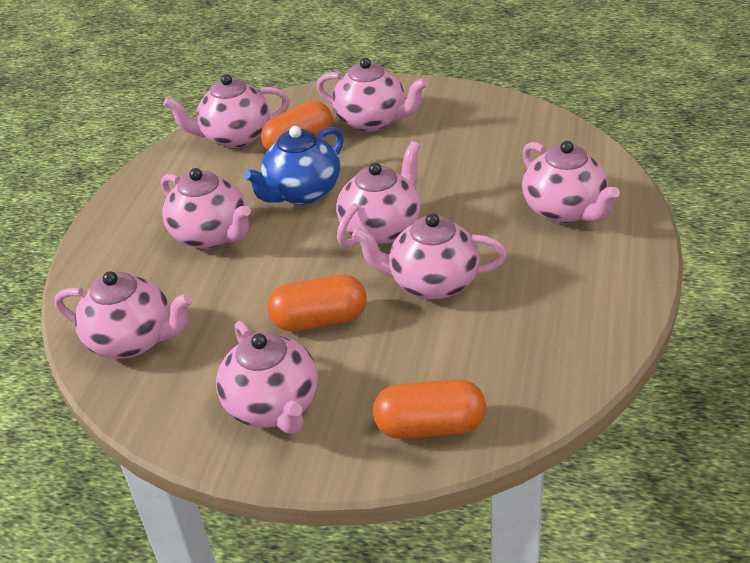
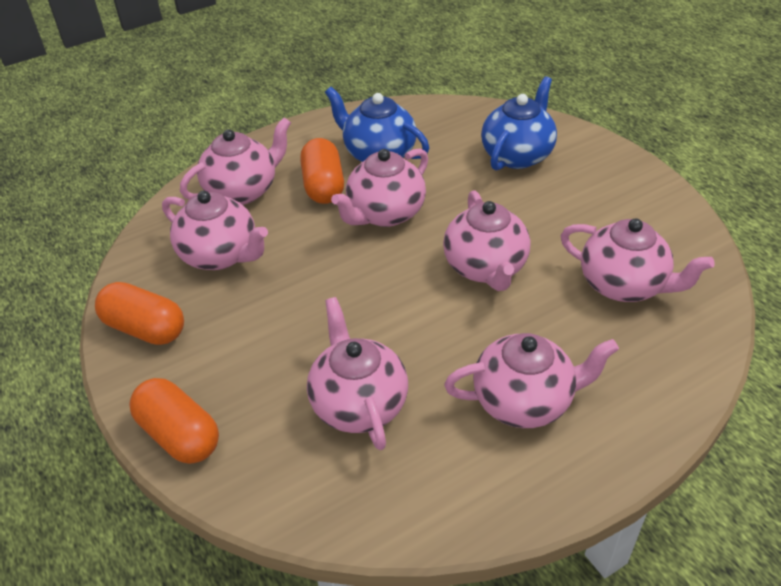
blue teapot: 1 -> 2
pink teapot: 8 -> 7

